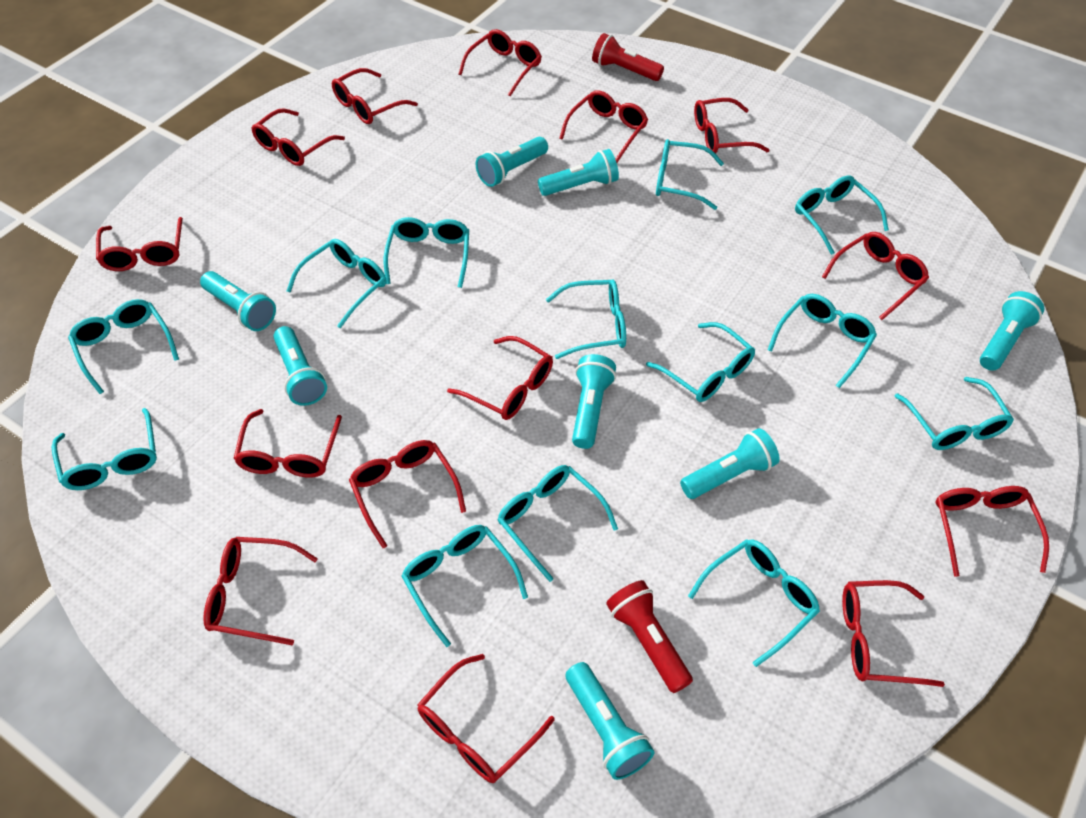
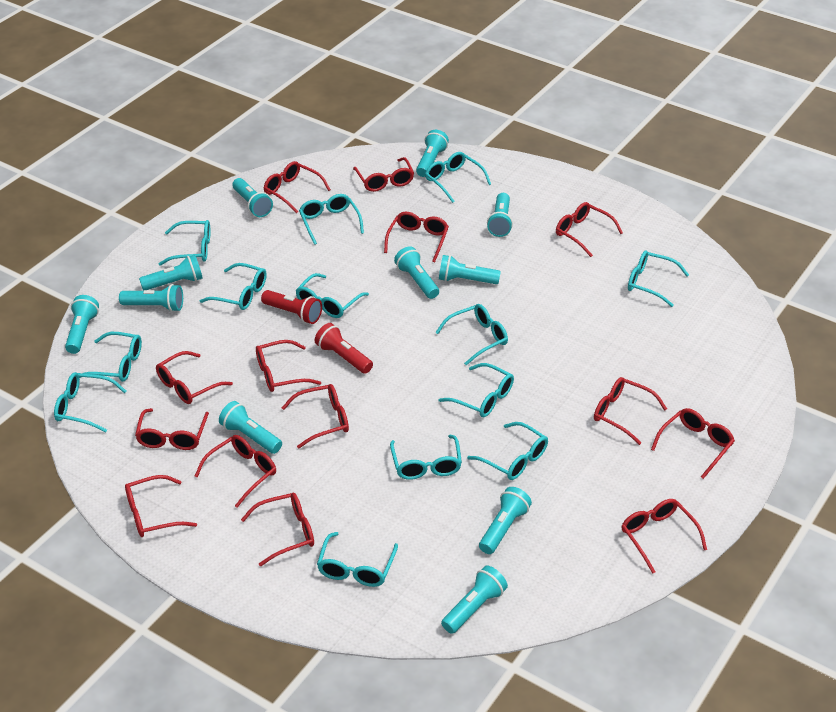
turquoise flashlight: 8 -> 11

